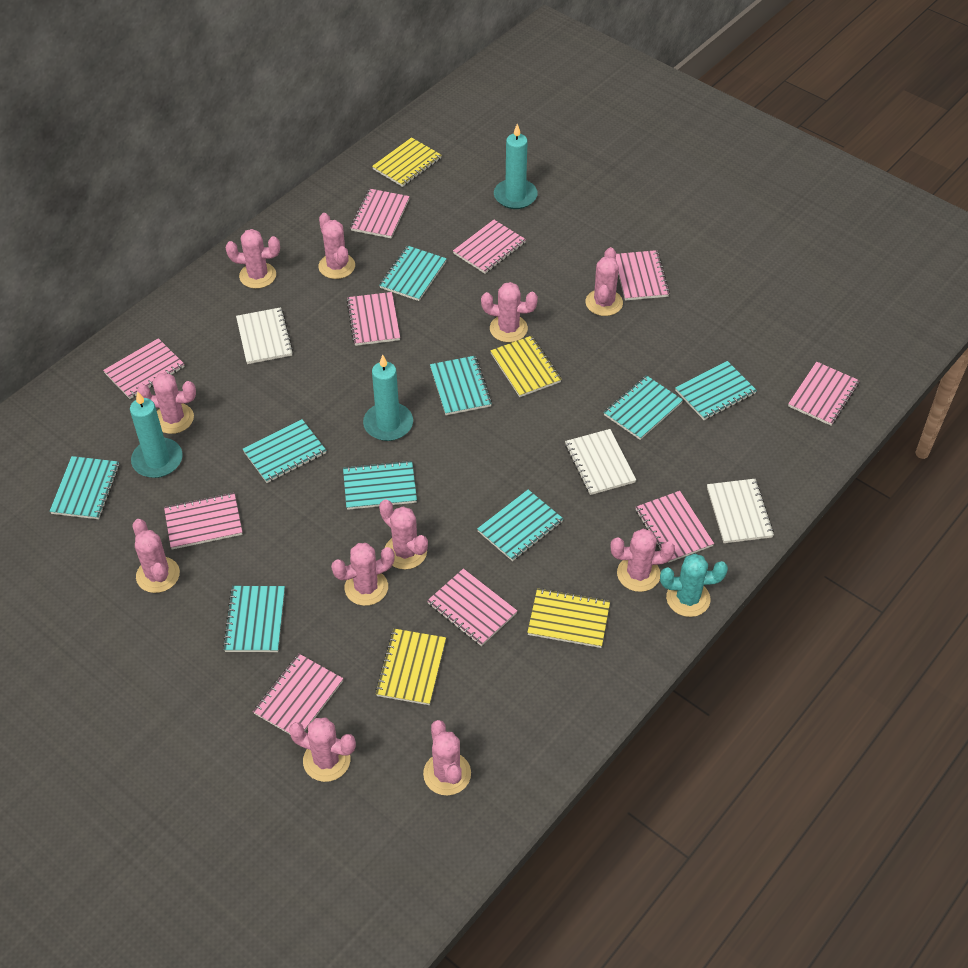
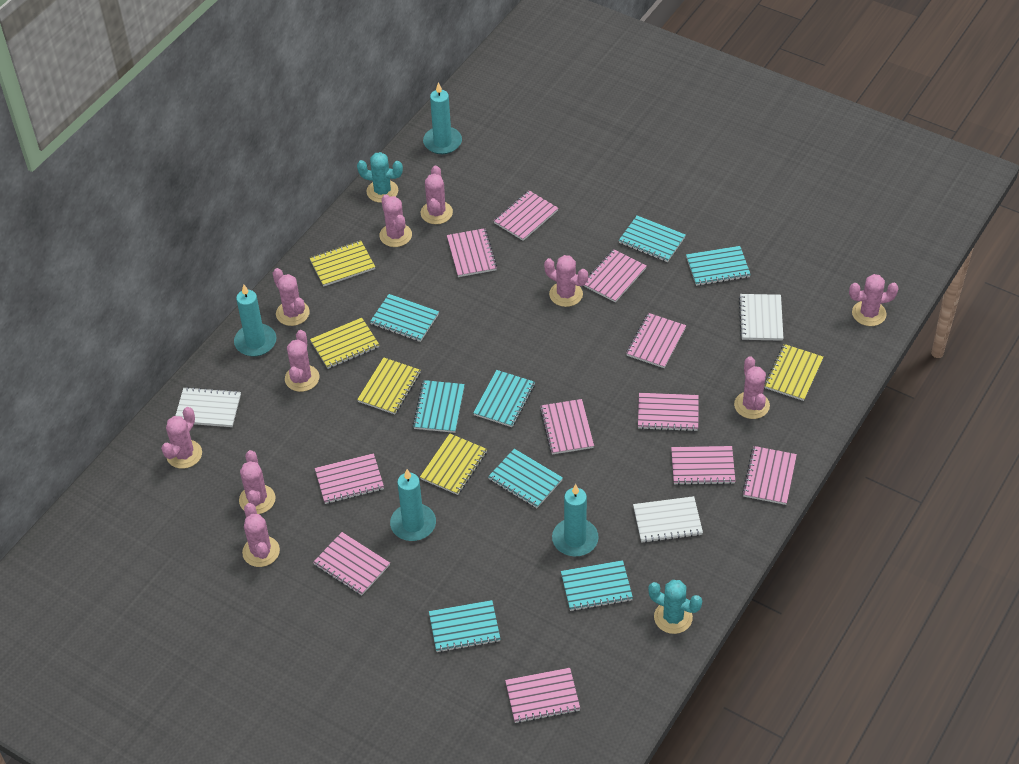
pink cactus: 11 -> 10
pink notebook: 10 -> 11
turquoise cactus: 1 -> 2
turquoise candle: 3 -> 4
turquoise notebook: 9 -> 8
yellow notebook: 4 -> 5

